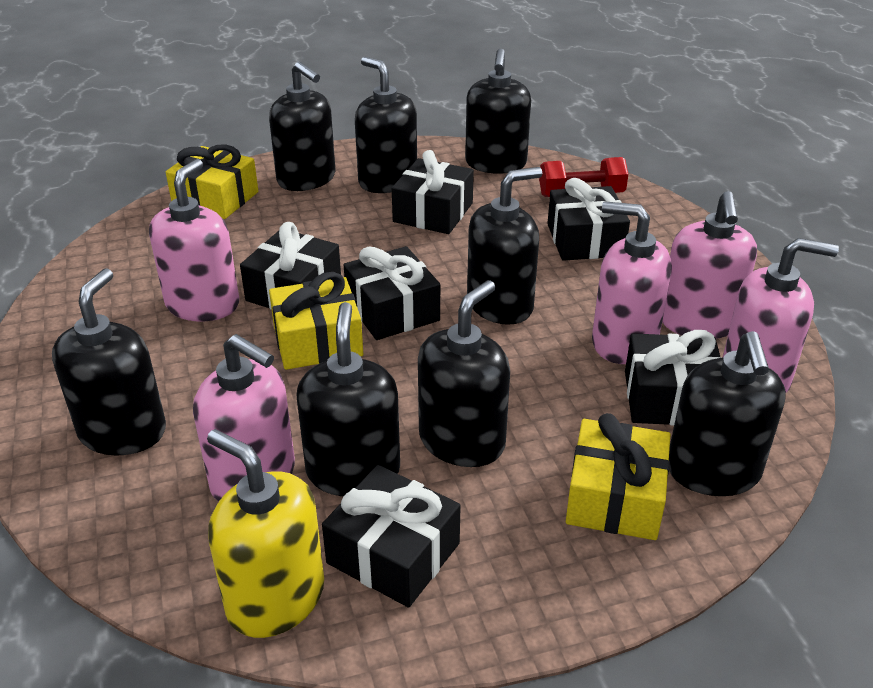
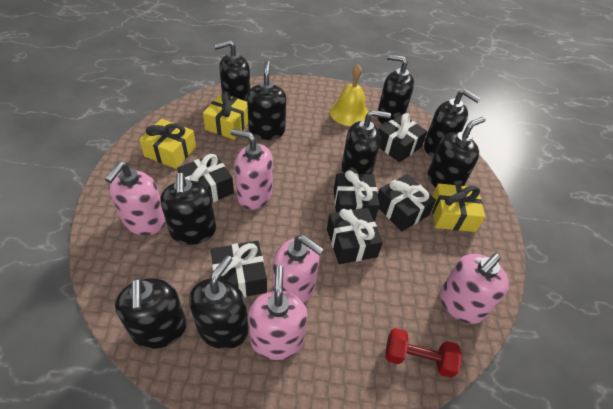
black soap dispenser: 8 -> 9
yellow bell: 0 -> 1
yellow soap dispenser: 1 -> 0

